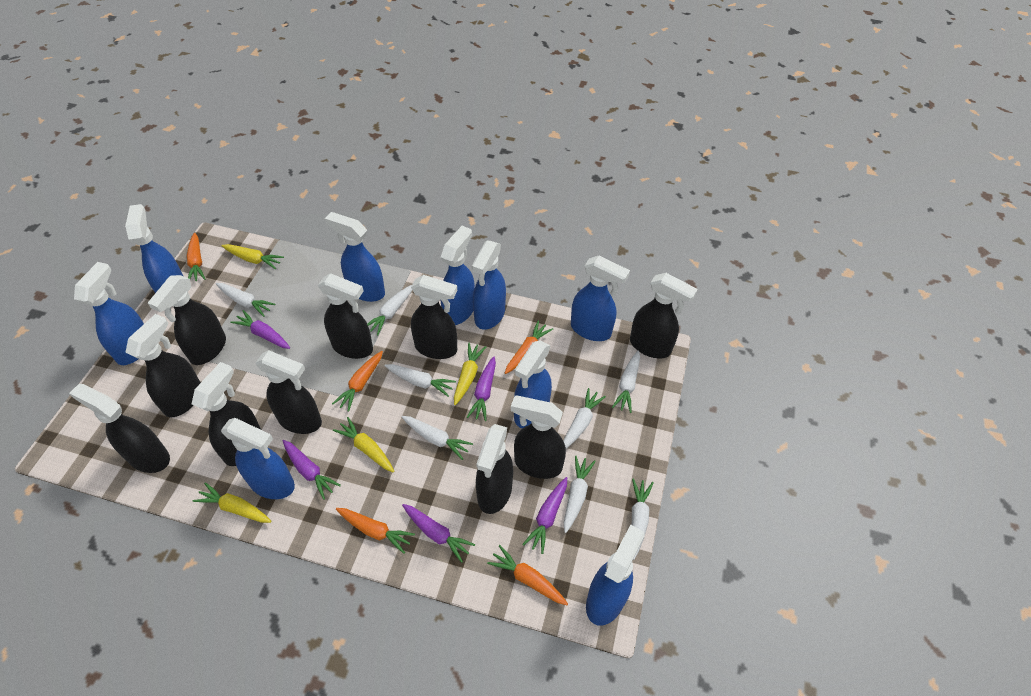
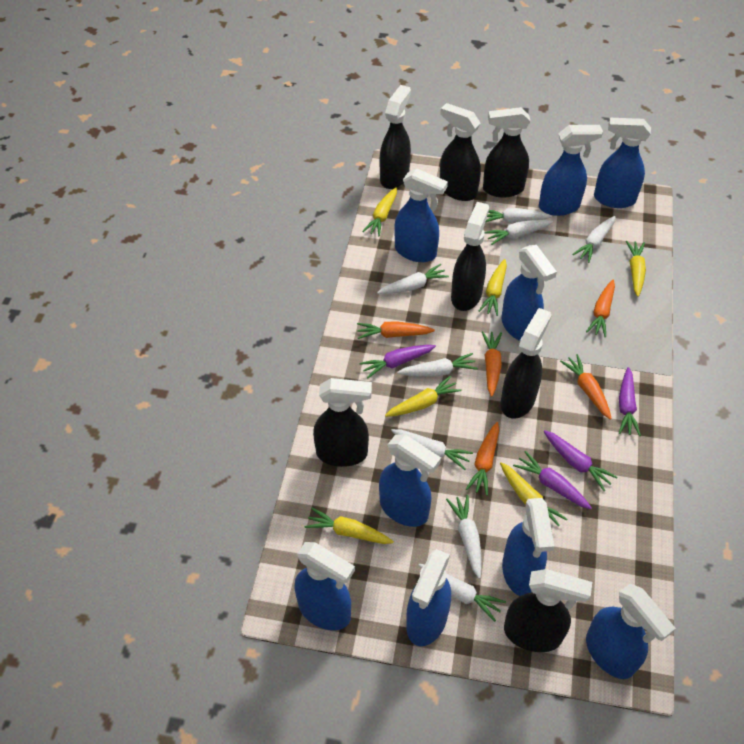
black spray bottle: 10 -> 7
purple carrot: 5 -> 4
yellow carrot: 4 -> 6

